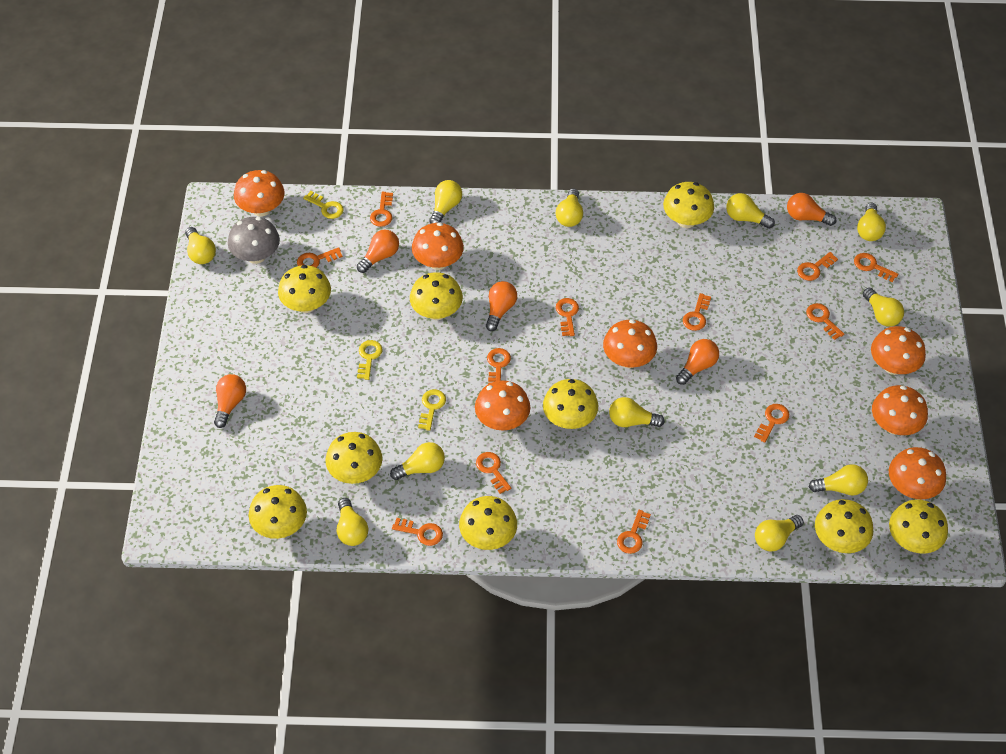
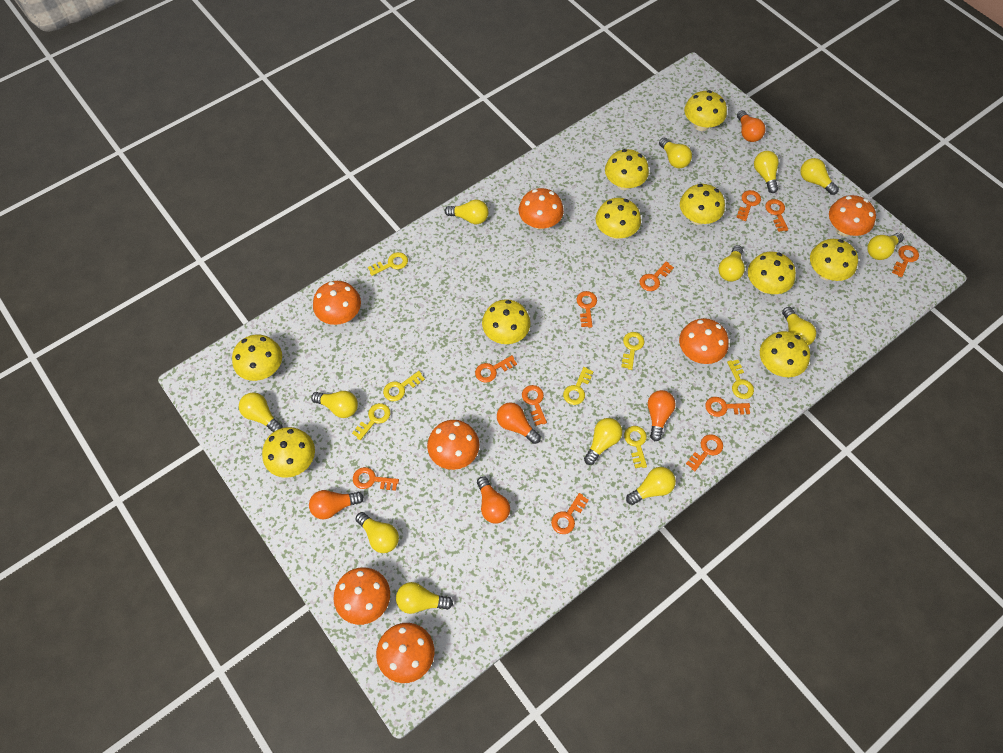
grey mushroom: 1 -> 0
orange key: 12 -> 11
yellow key: 3 -> 7
yellow light bulb: 11 -> 13
yellow mushroom: 9 -> 10

